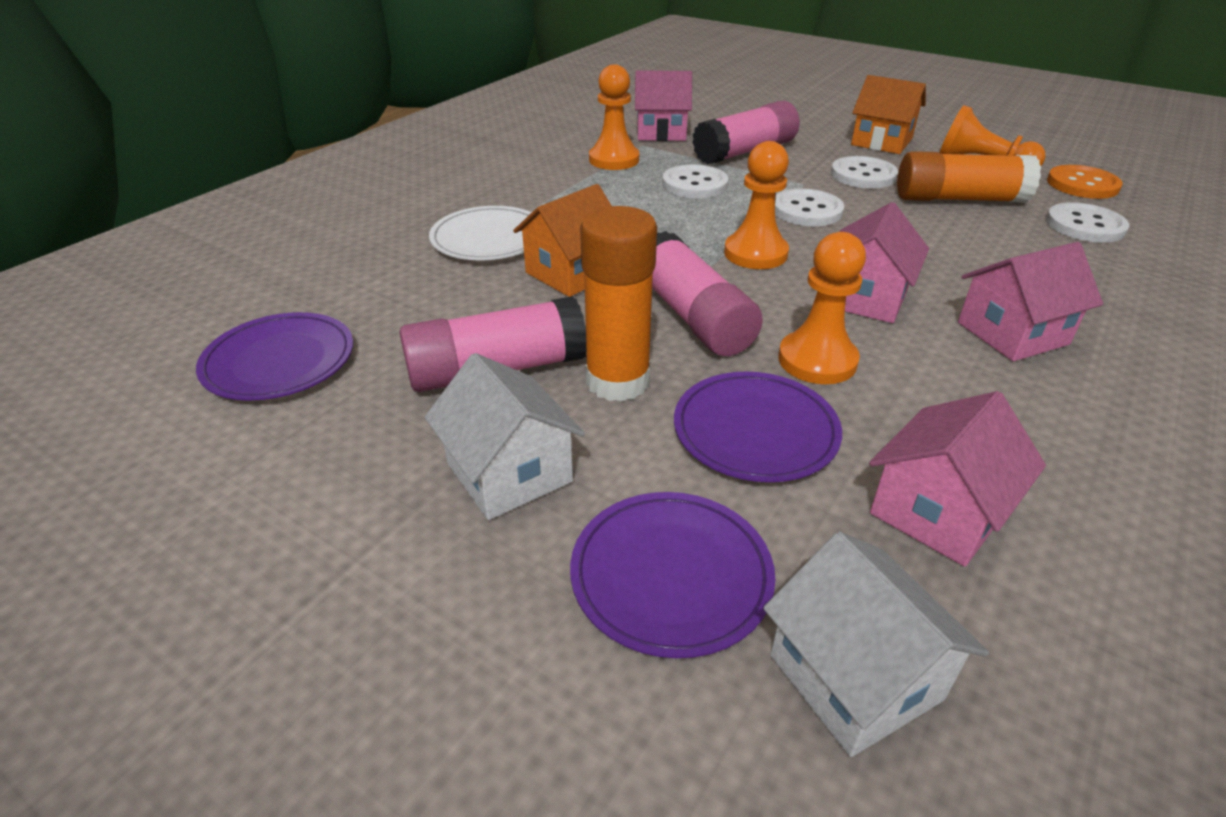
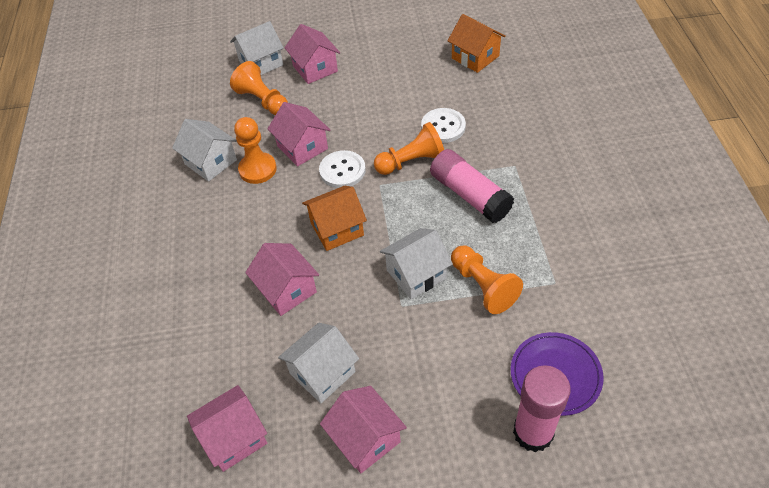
orange button: 1 -> 0
orange glue stick: 2 -> 0
pink glue stick: 3 -> 2
pink house: 4 -> 5
purple plate: 3 -> 1
white button: 4 -> 2
white house: 2 -> 4
white plate: 1 -> 0

